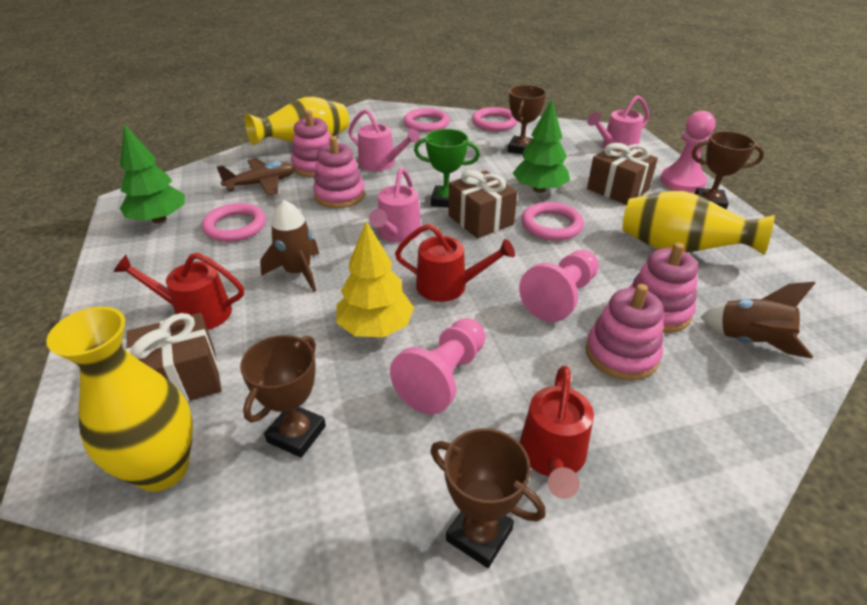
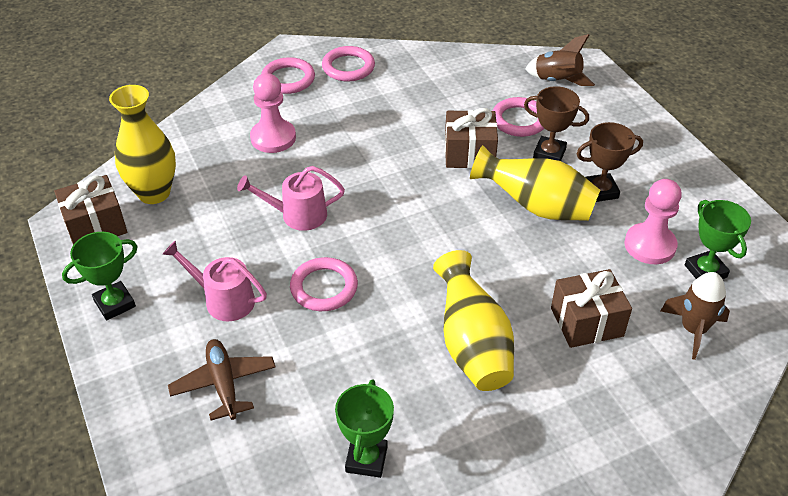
brown trophy: 4 -> 2
green tree: 2 -> 0
green trophy: 1 -> 3
pink pawn: 3 -> 2
pink stacking toy: 4 -> 0
pink watering can: 3 -> 2
red watering can: 3 -> 0
yellow tree: 1 -> 0

